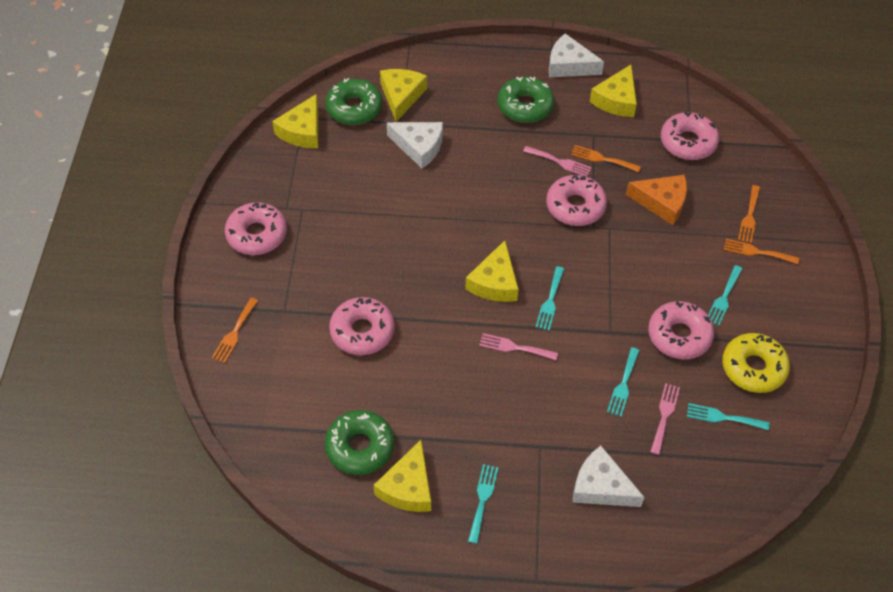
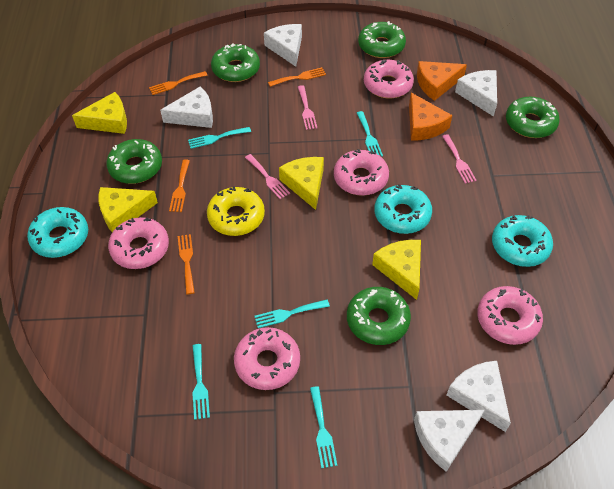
green donut: 3 -> 5
orange cheese: 1 -> 2
turquoise donut: 0 -> 3
white cheese: 3 -> 5
yellow cheese: 5 -> 4

